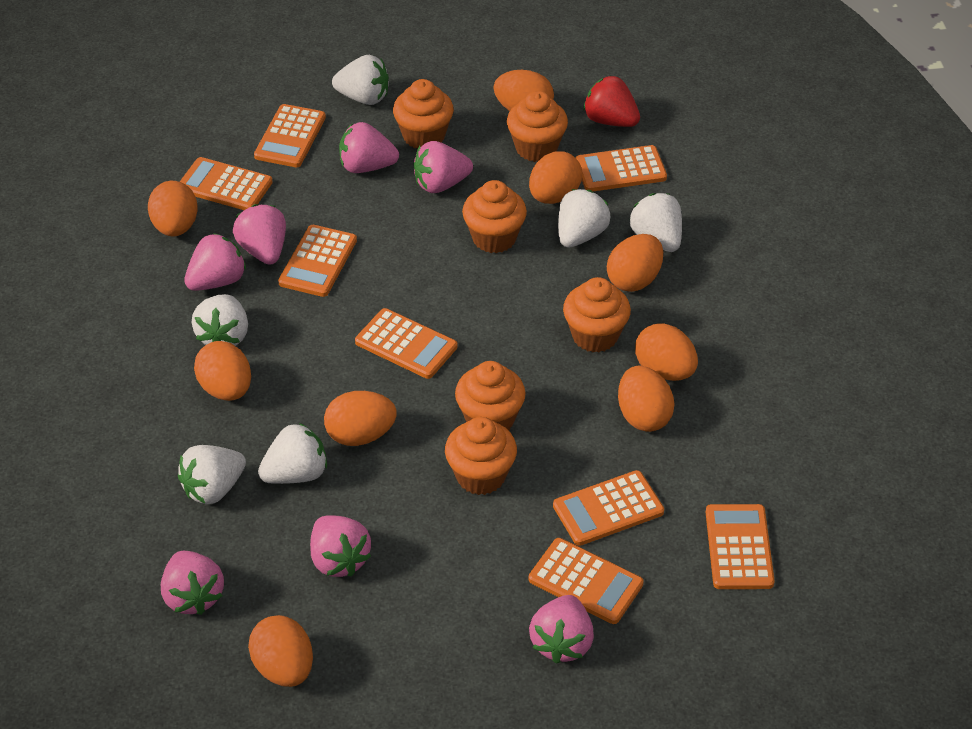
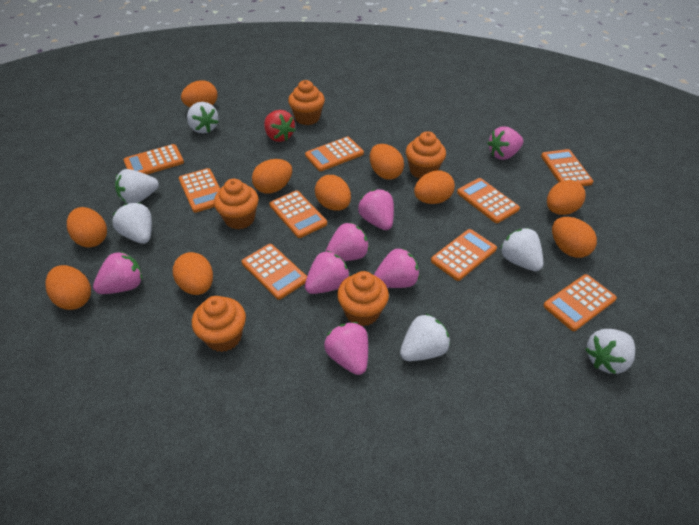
orange calculator: 8 -> 9
orange cupcake: 6 -> 5
orange egg: 9 -> 10

